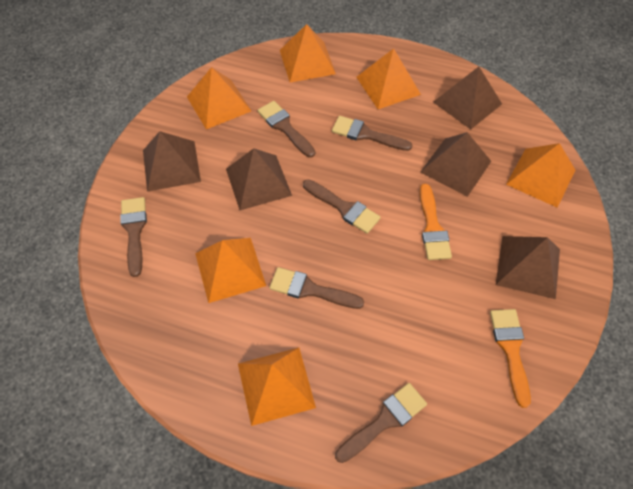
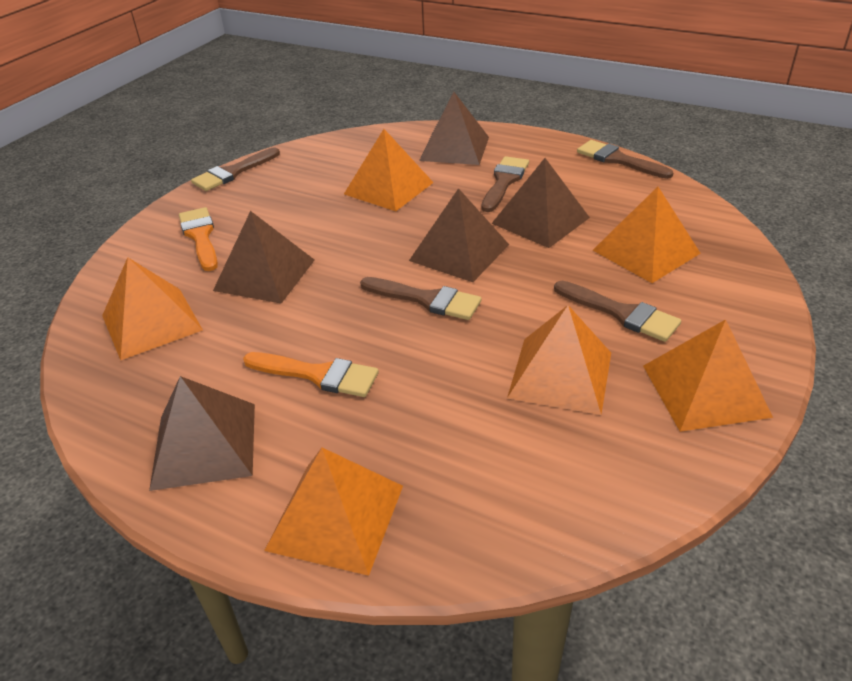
brown brush: 6 -> 5

